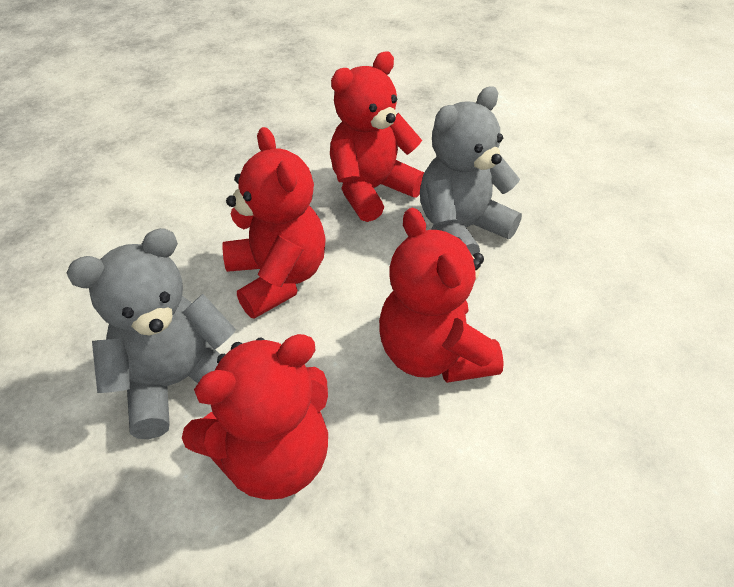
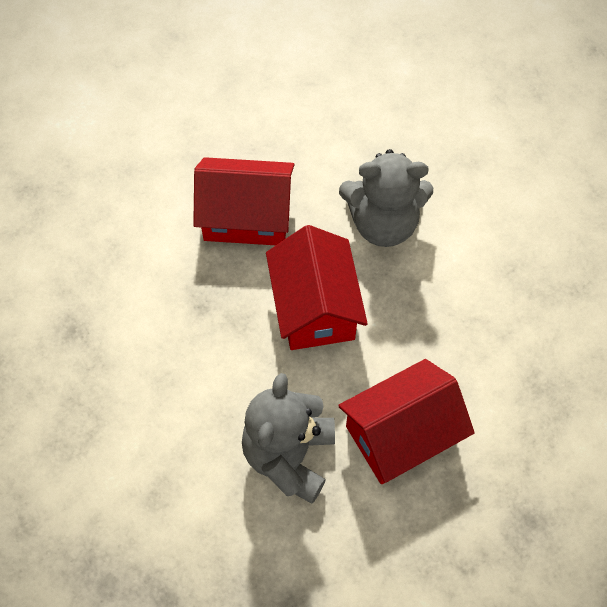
red house: 0 -> 3
red teddy bear: 4 -> 0

